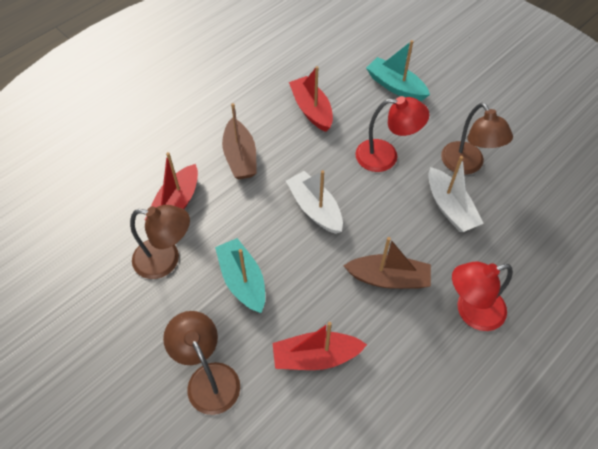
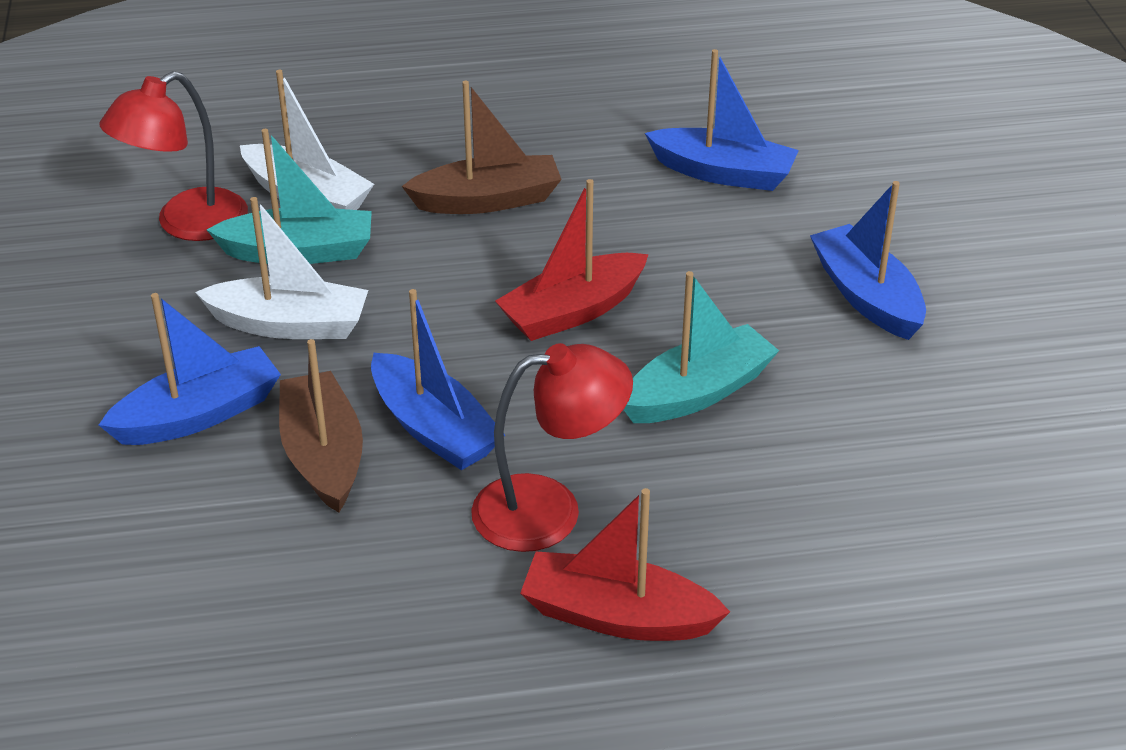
blue boat: 0 -> 4
brown lamp: 3 -> 0
red boat: 3 -> 2

